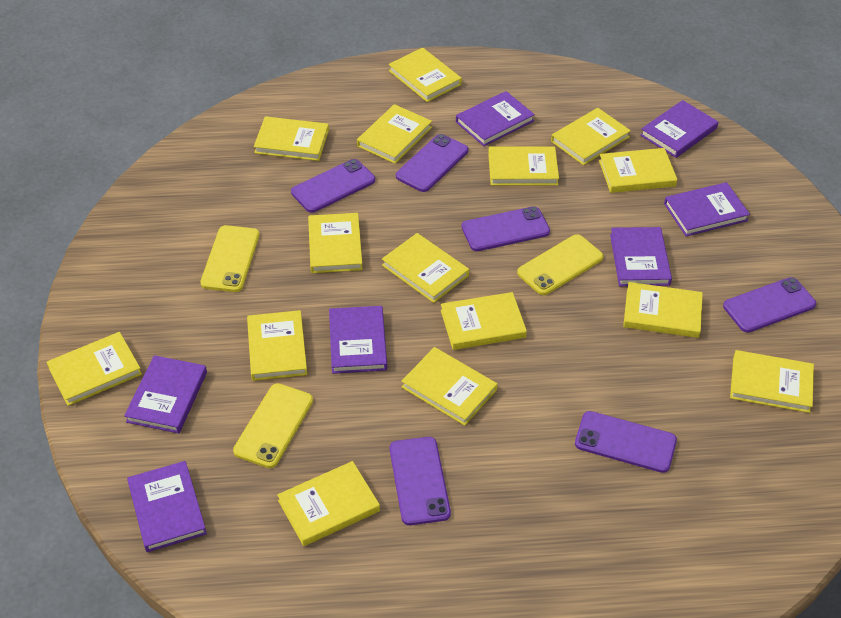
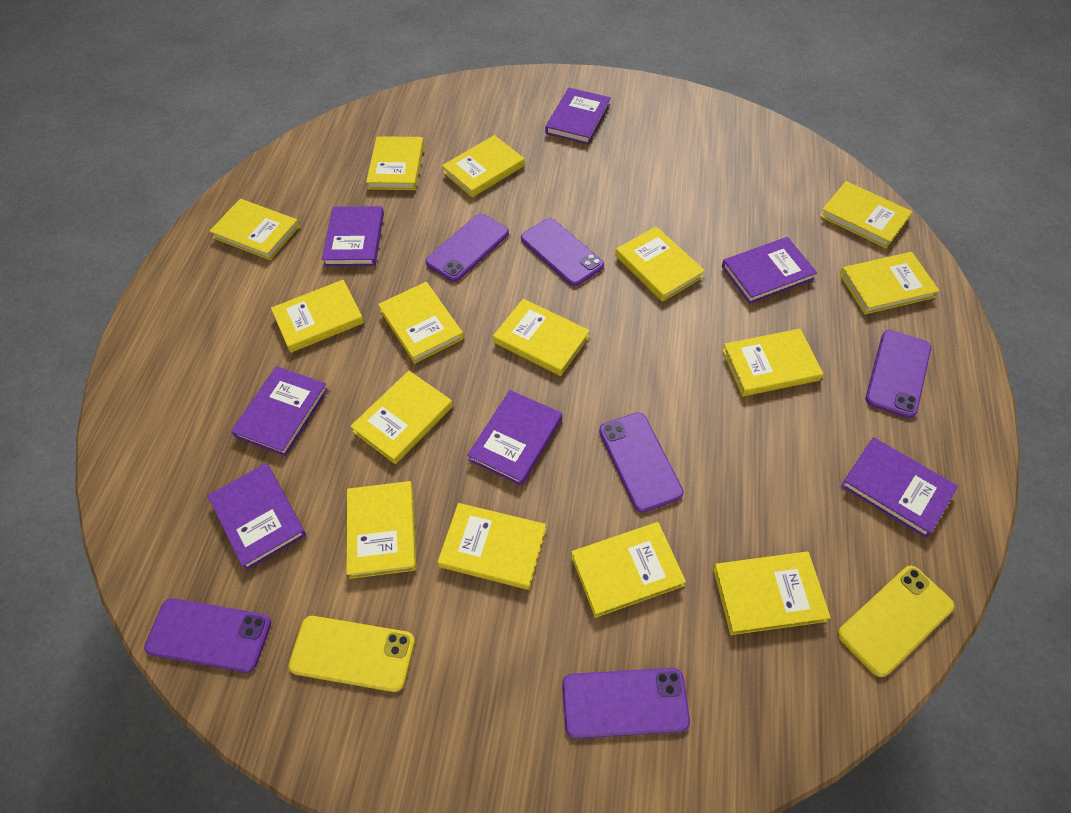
yellow phone: 3 -> 2

